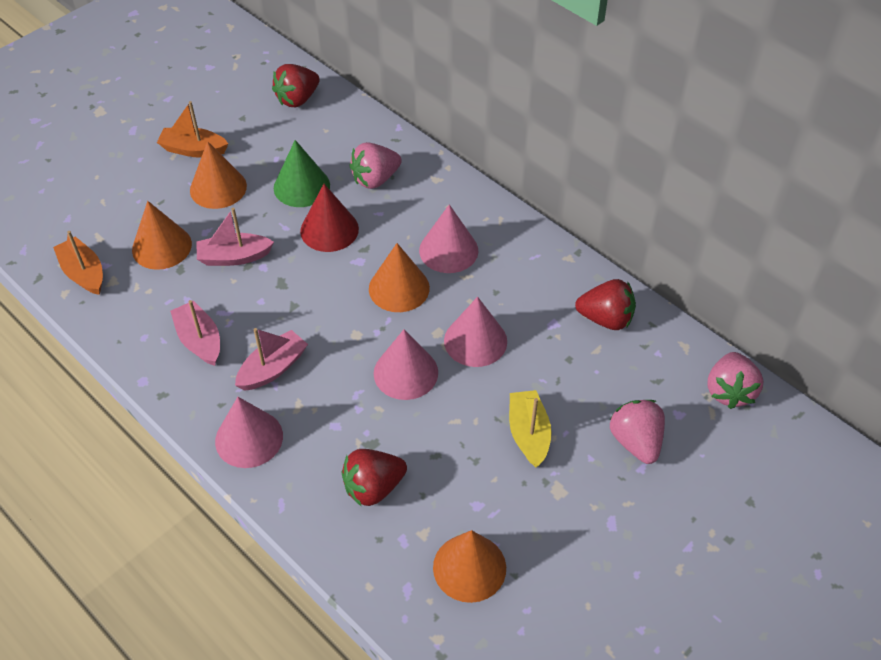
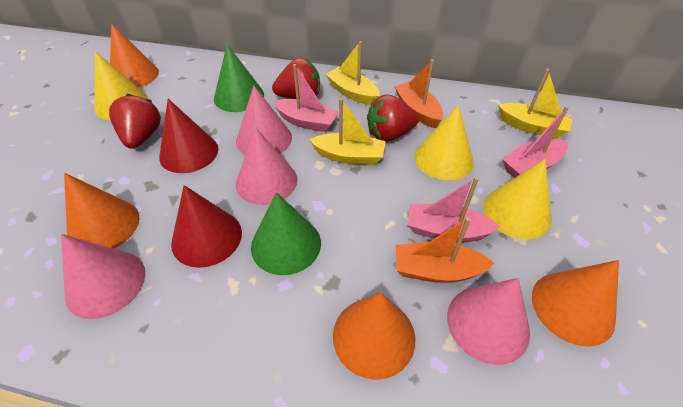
green cone: 1 -> 2
pink strawberry: 3 -> 0
red cone: 1 -> 2
yellow boat: 1 -> 3
yellow cone: 0 -> 3

